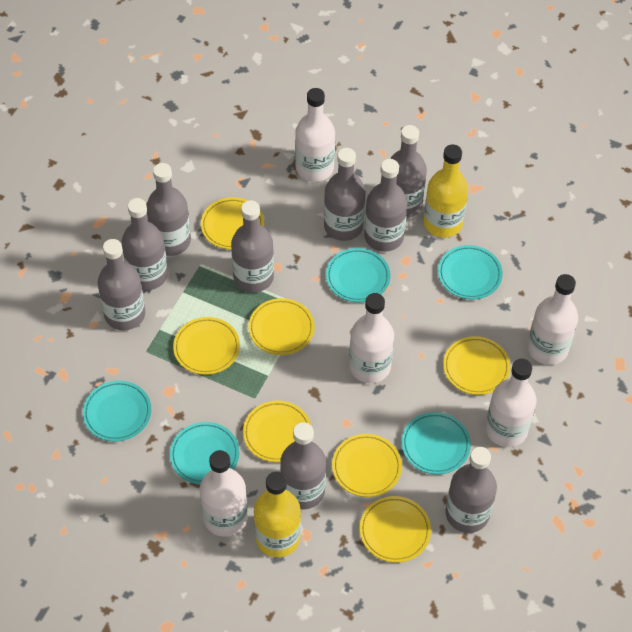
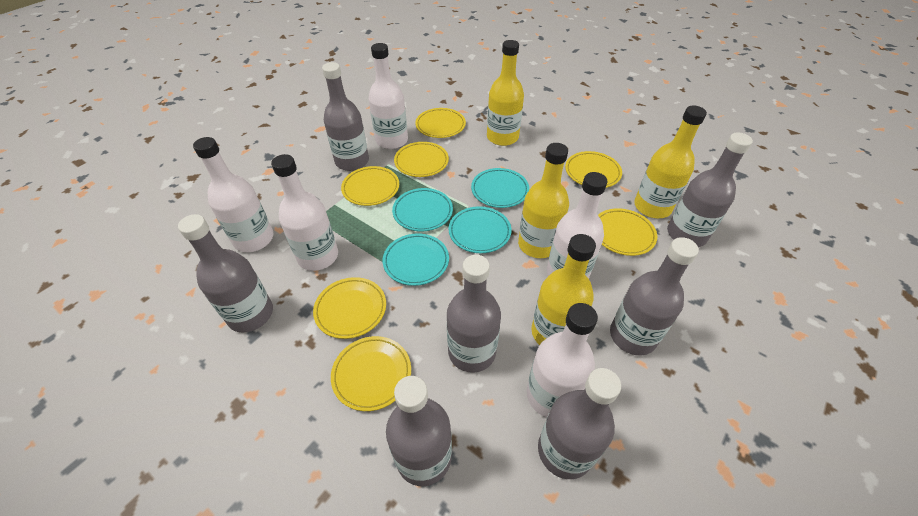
grey bottle: 9 -> 7
turquoise plate: 5 -> 4
yellow bottle: 2 -> 4

